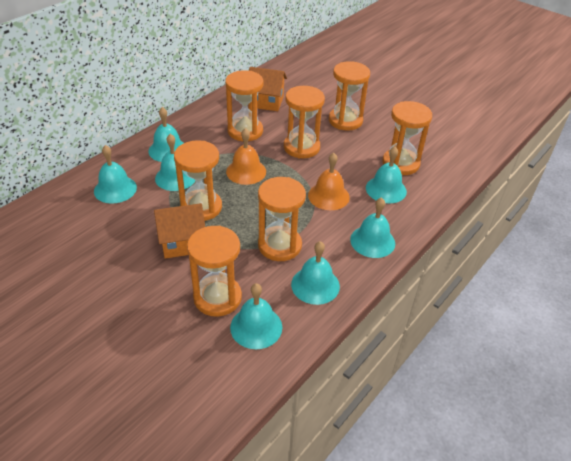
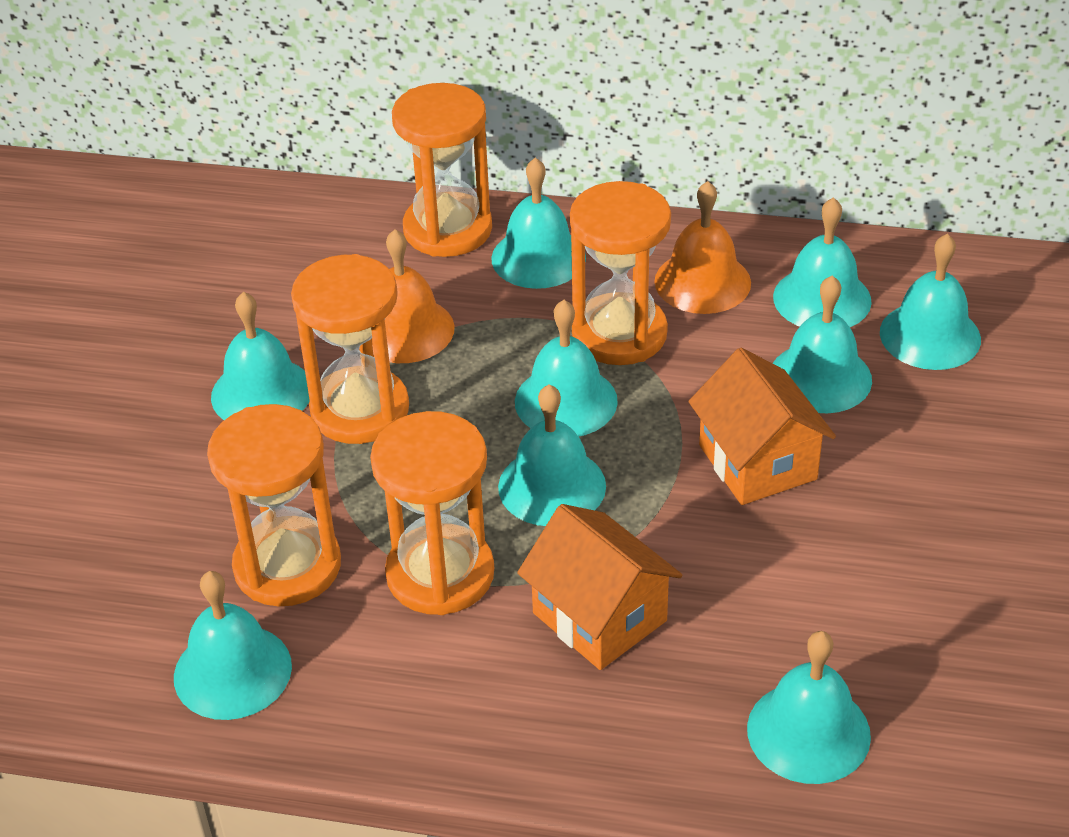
orange hourglass: 7 -> 5
turquoise bell: 7 -> 9

